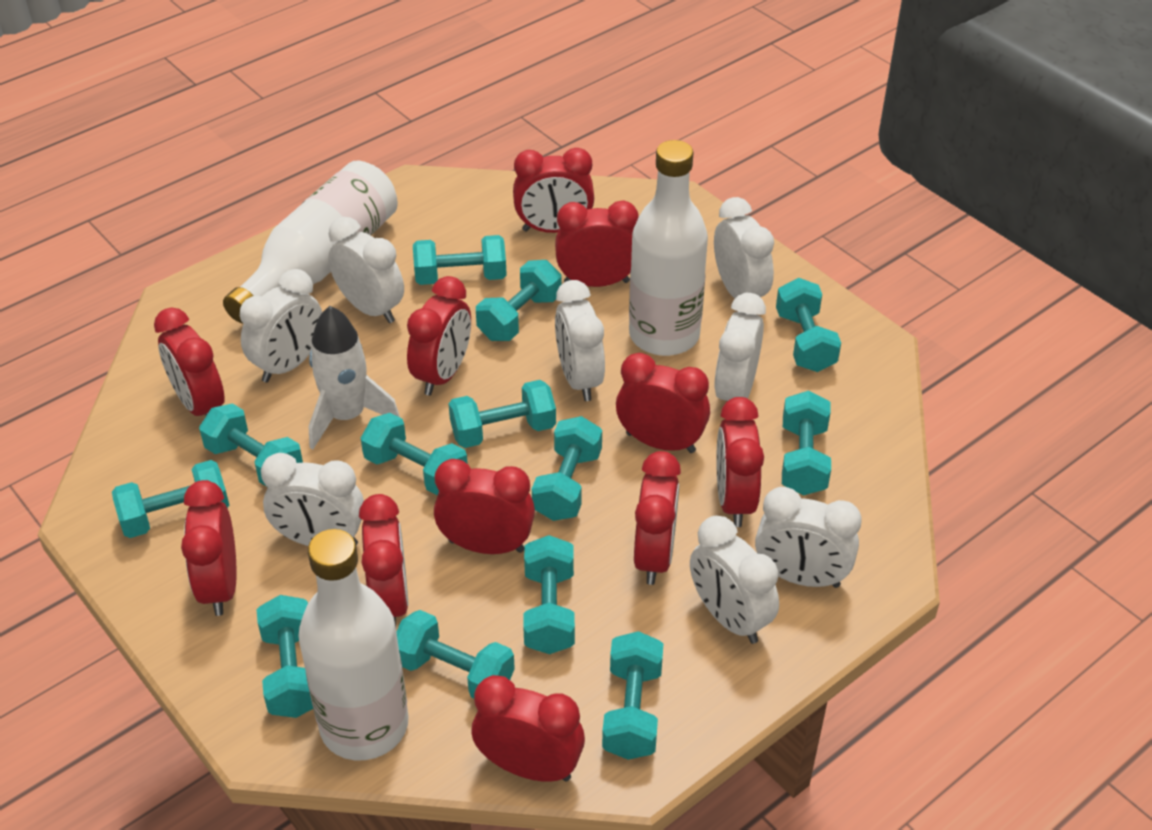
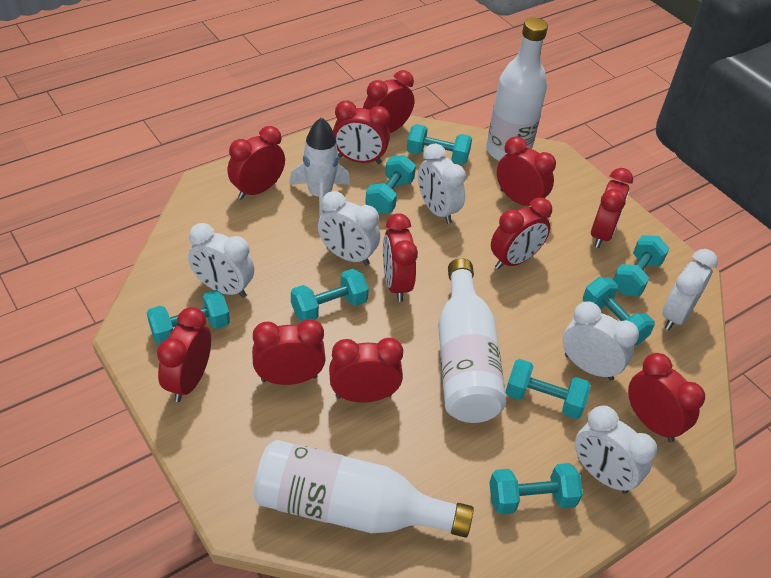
turquoise dumbbell: 13 -> 8
white clock: 8 -> 6

